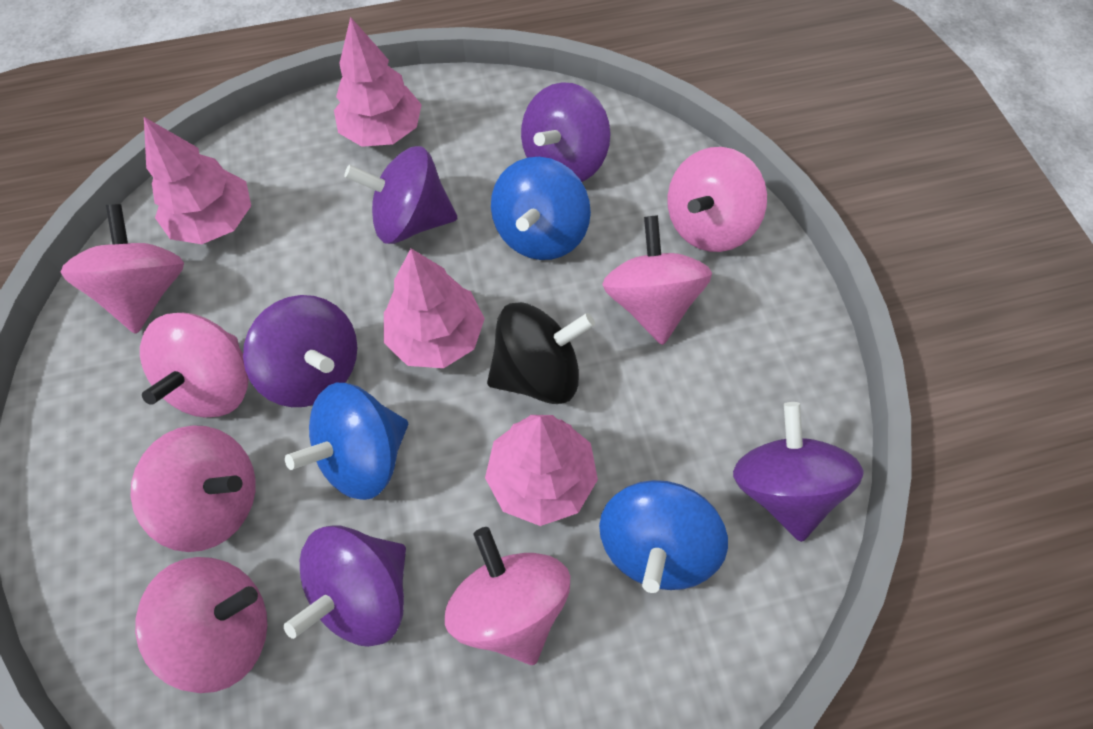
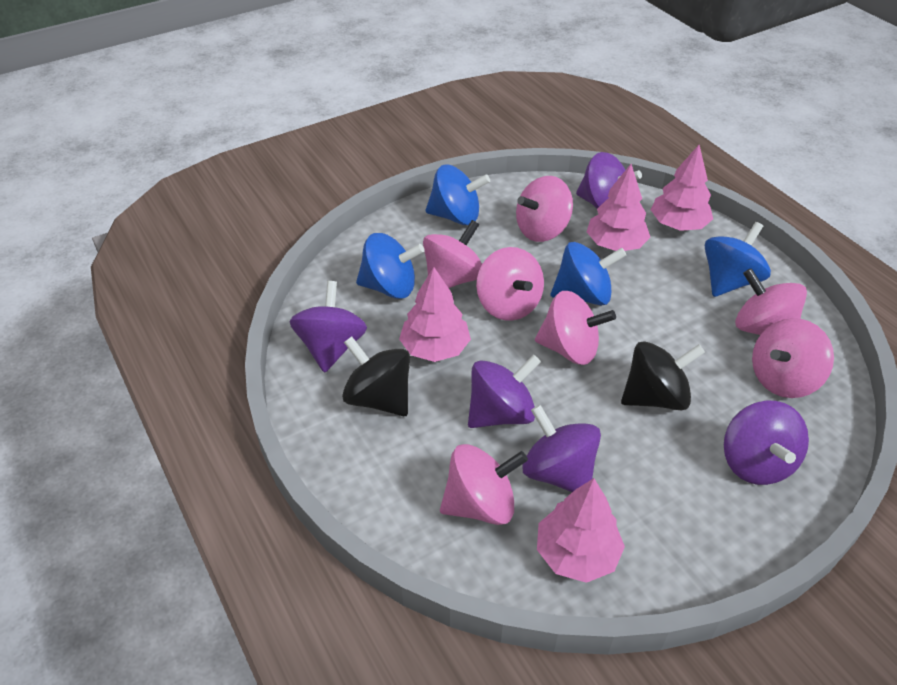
black spinning top: 1 -> 2
blue spinning top: 3 -> 4

